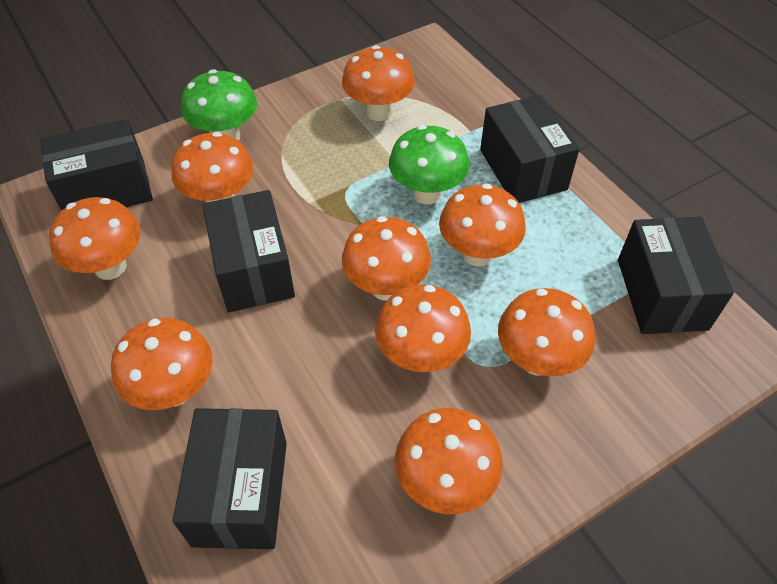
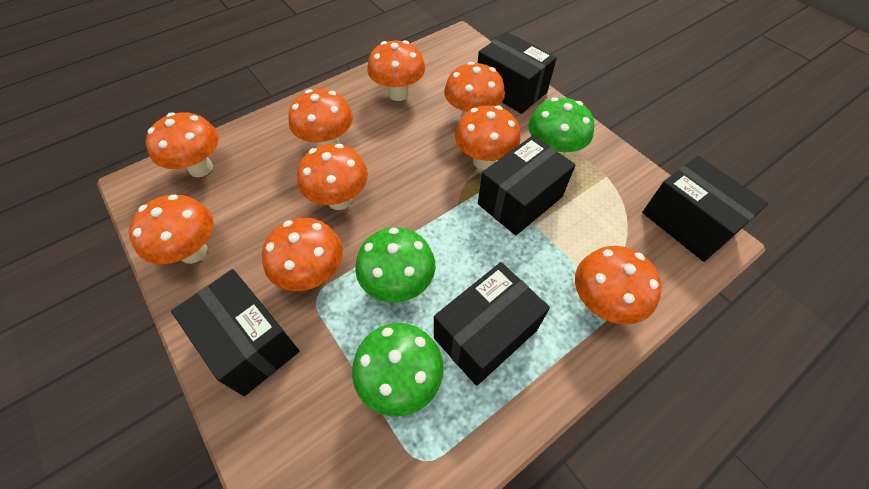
green mushroom: 2 -> 3

